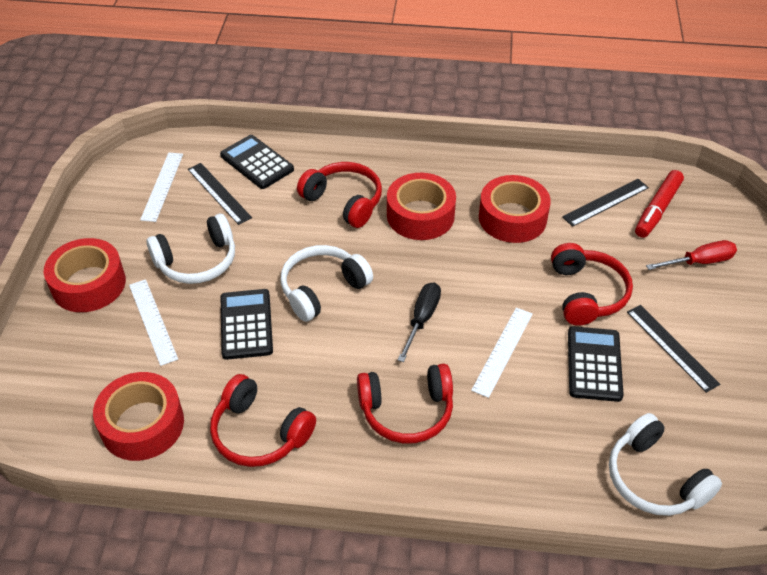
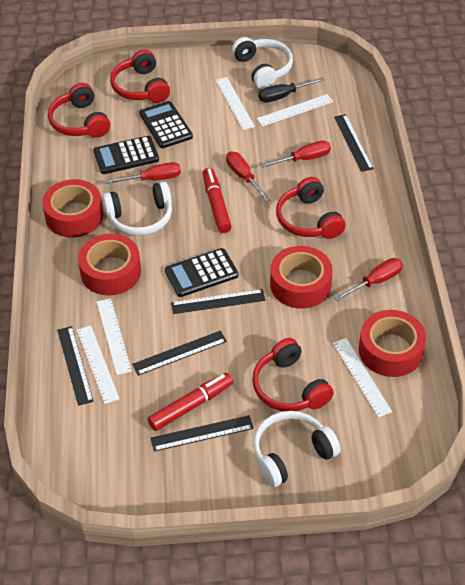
black ruler: 3 -> 5
red marker: 1 -> 2
red screwdriver: 1 -> 4
white ruler: 3 -> 5

